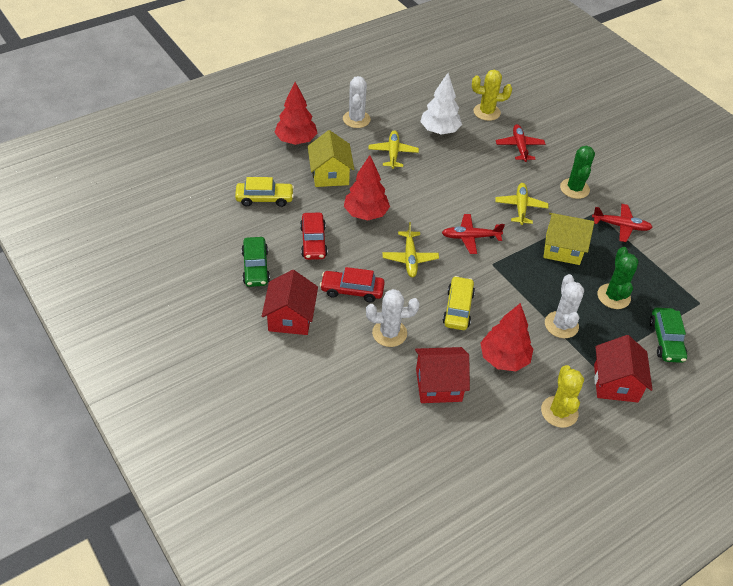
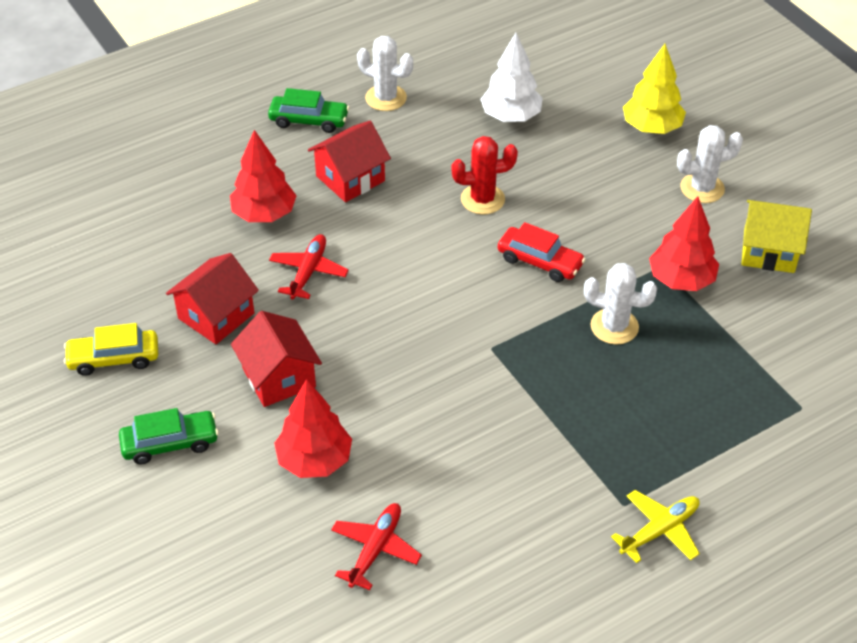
green cactus: 2 -> 0
red cactus: 0 -> 1
red car: 2 -> 1
red plane: 3 -> 2
yellow cactus: 2 -> 0
yellow car: 2 -> 1
yellow house: 2 -> 1
yellow plane: 3 -> 1
yellow tree: 0 -> 1

